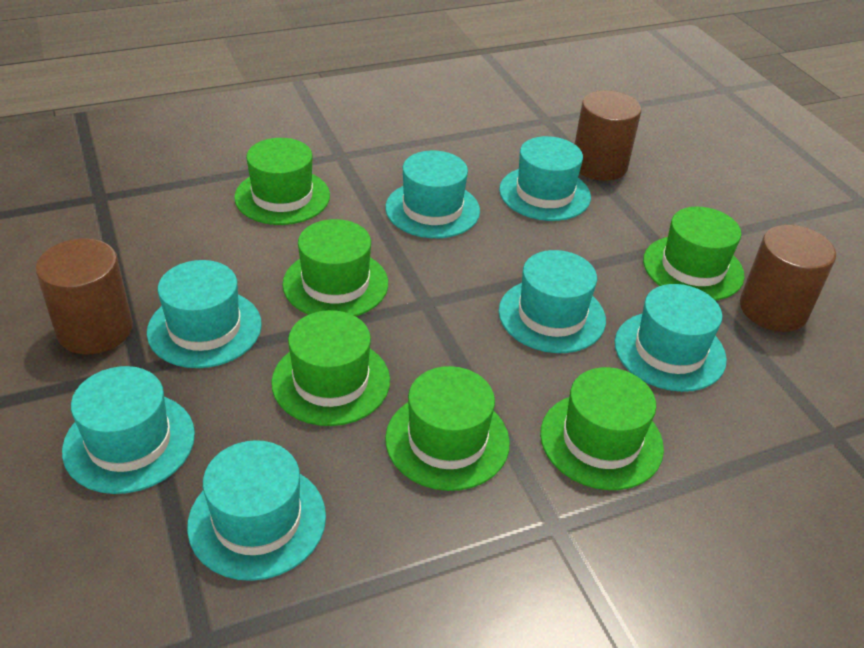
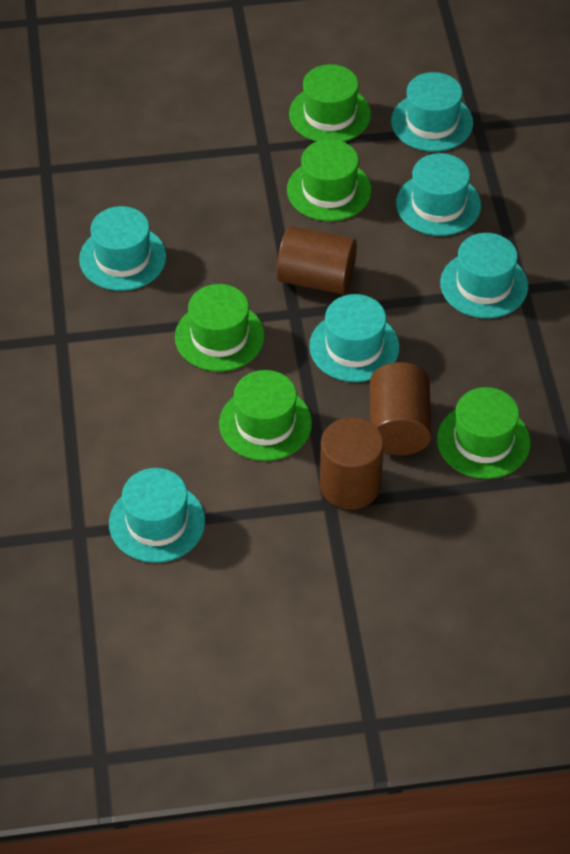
green hat: 6 -> 5
turquoise hat: 7 -> 6

